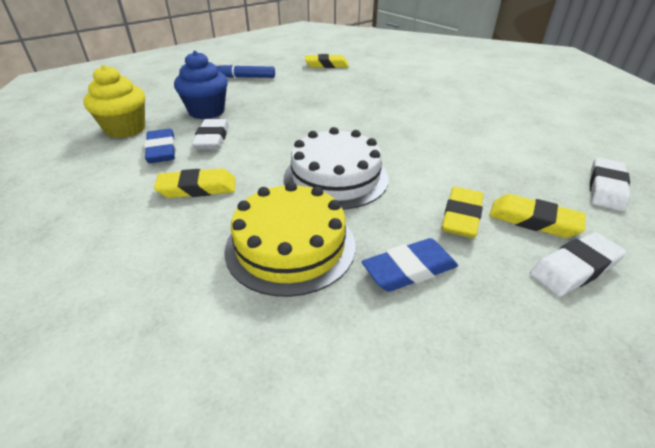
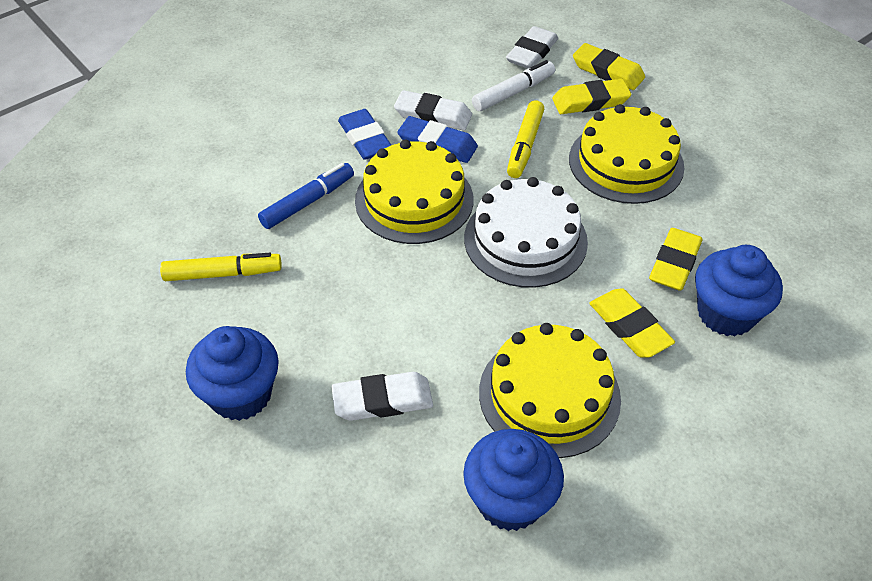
blue cupcake: 1 -> 3
white marker: 0 -> 1
yellow cake: 1 -> 3
yellow cupcake: 1 -> 0
yellow marker: 0 -> 2

